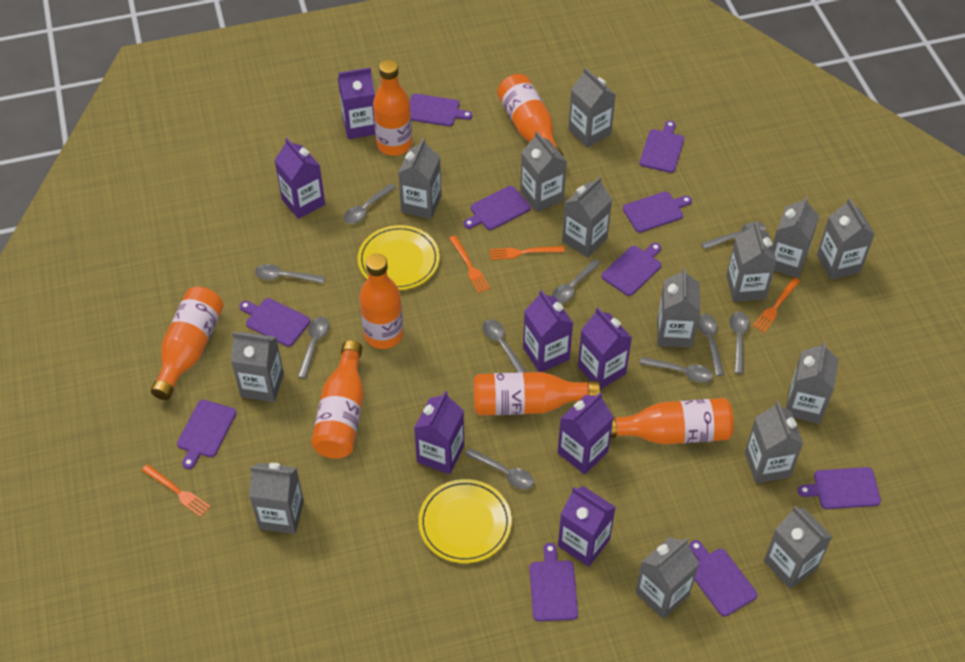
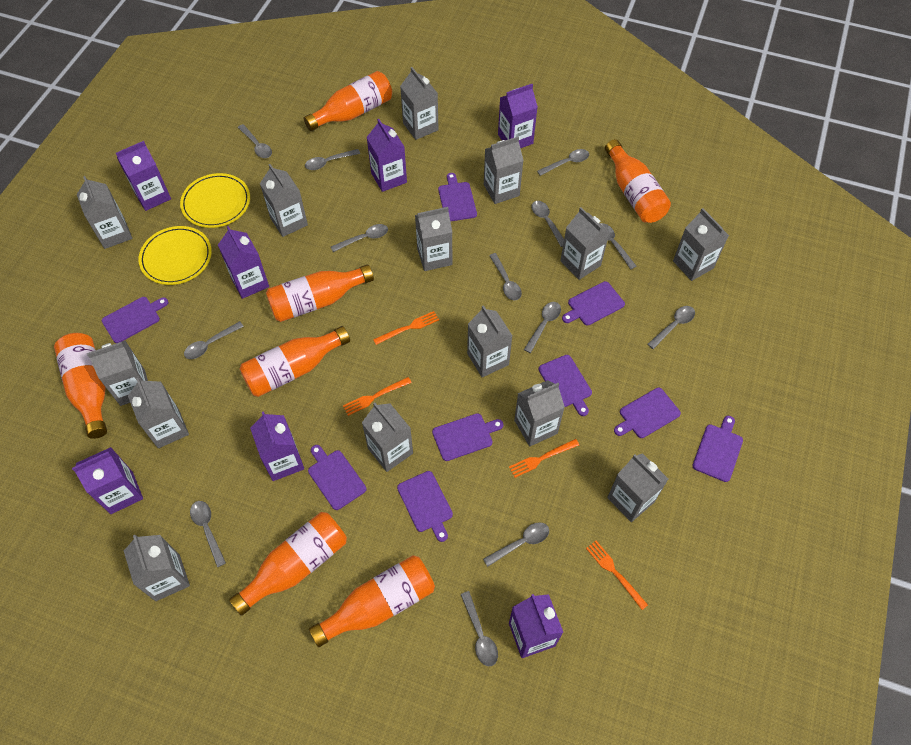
grey spoon: 10 -> 13
purple cutting board: 10 -> 9

